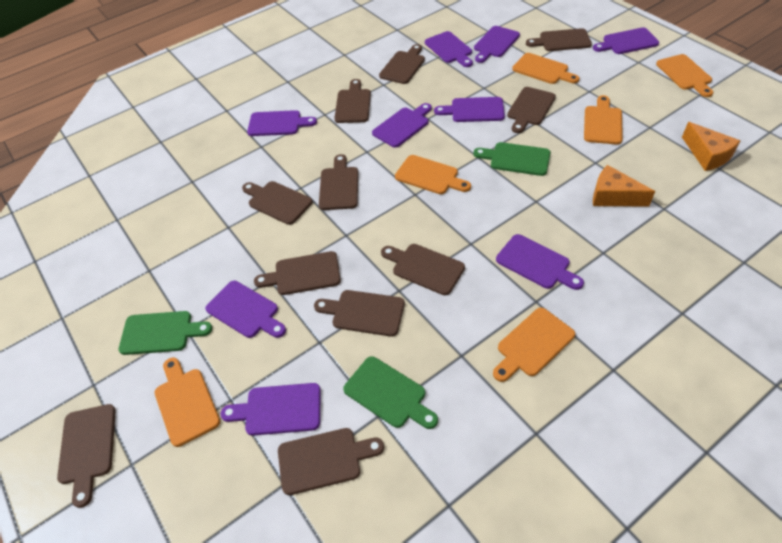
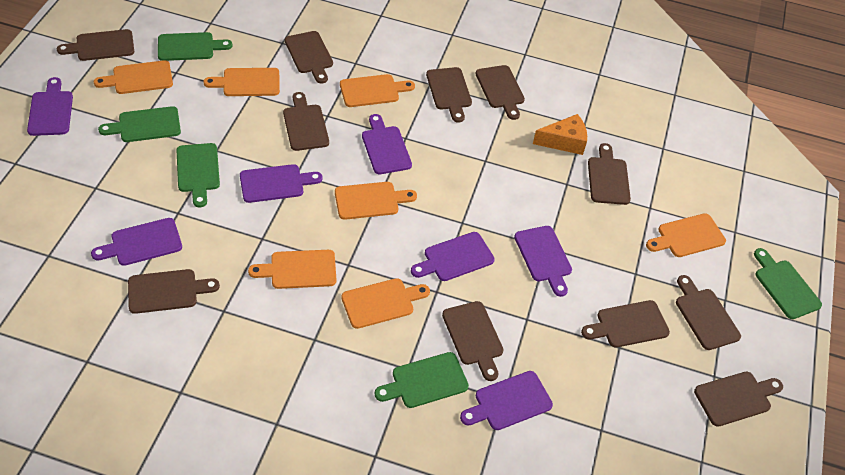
green cutting board: 3 -> 5
orange cheese: 2 -> 1
orange cutting board: 6 -> 7
purple cutting board: 9 -> 7

